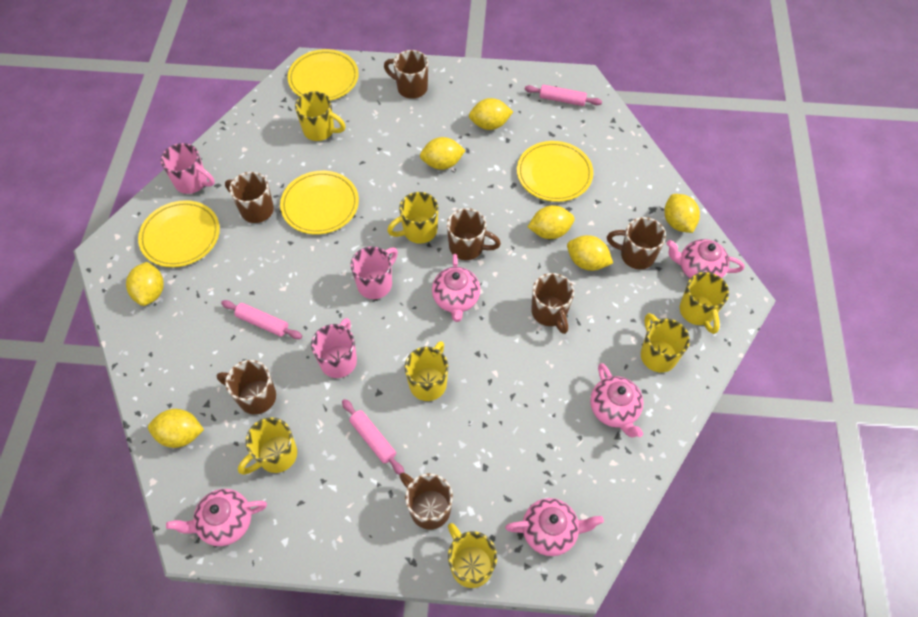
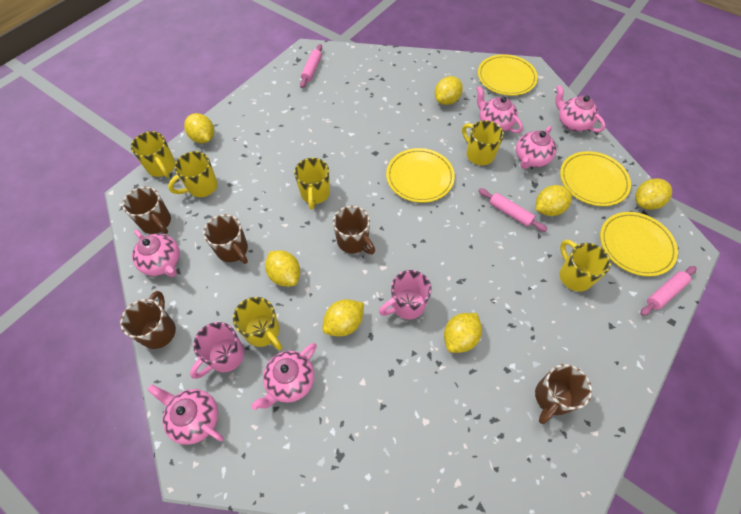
brown mug: 7 -> 5
pink mug: 3 -> 2
pink teapot: 5 -> 6
yellow mug: 7 -> 6

